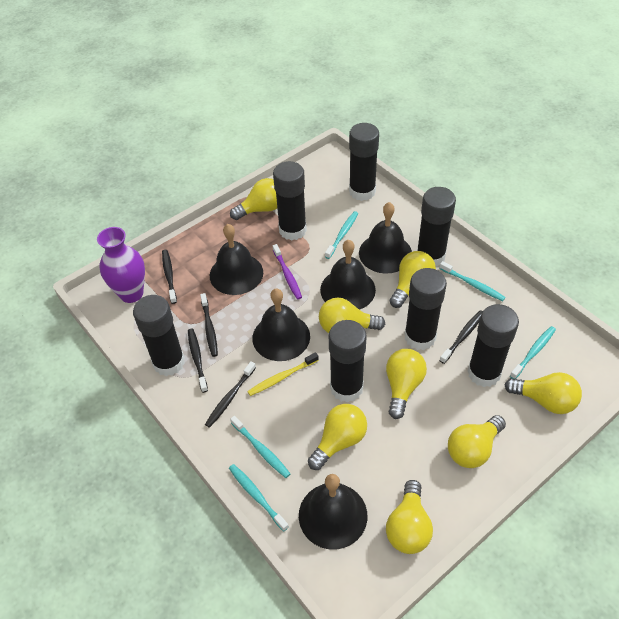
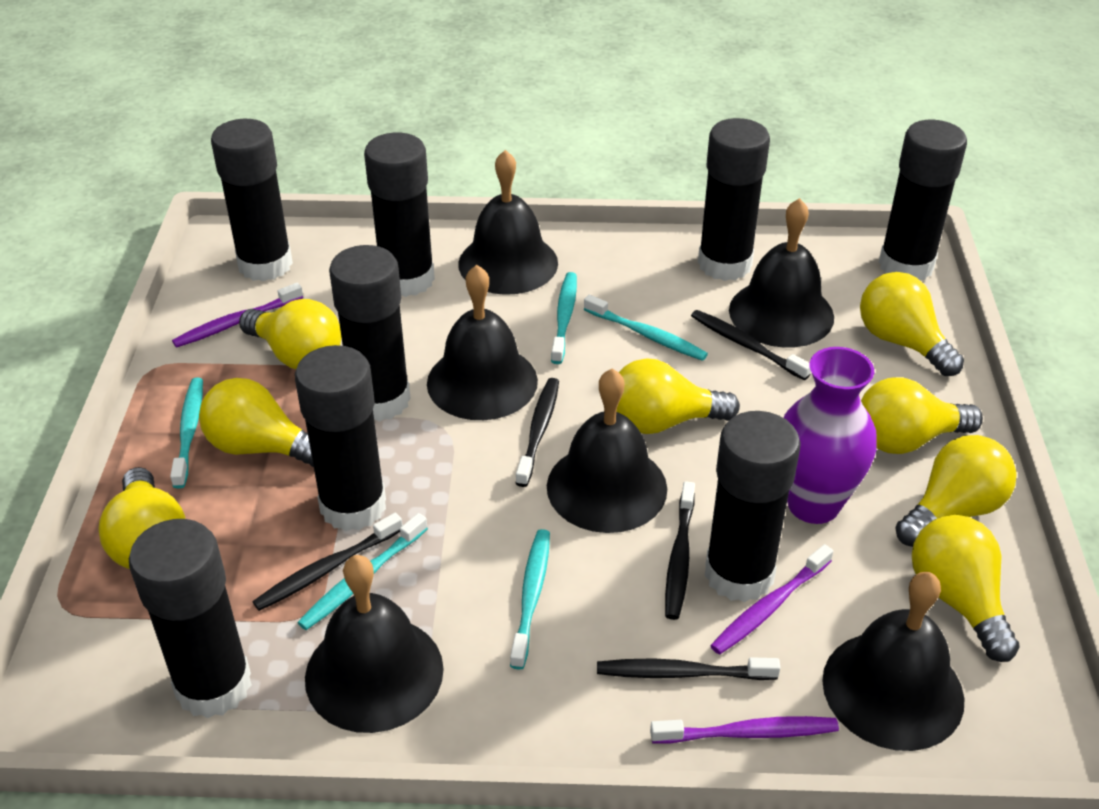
black bell: 5 -> 6
black glue stick: 7 -> 8
purple toothbrush: 1 -> 3
yellow toothbrush: 1 -> 0

